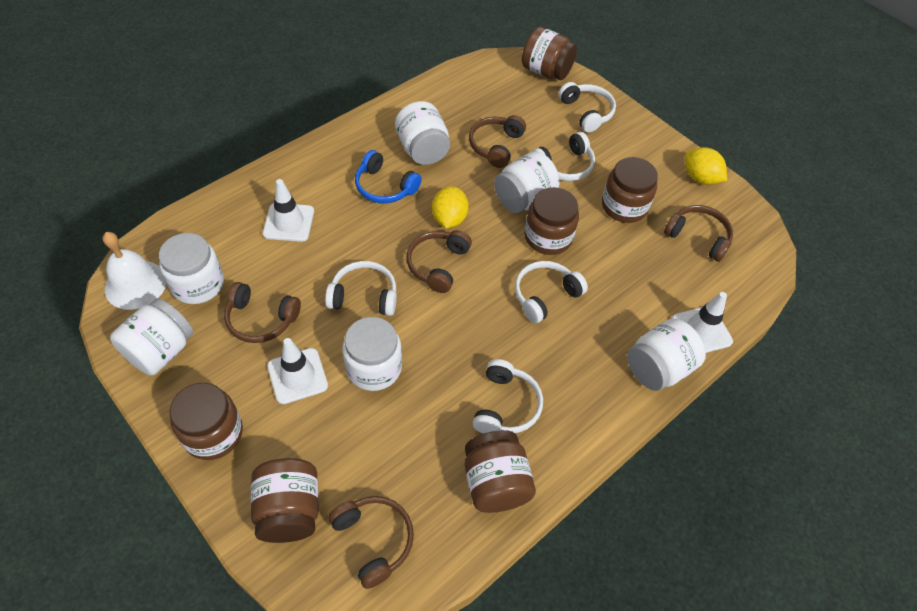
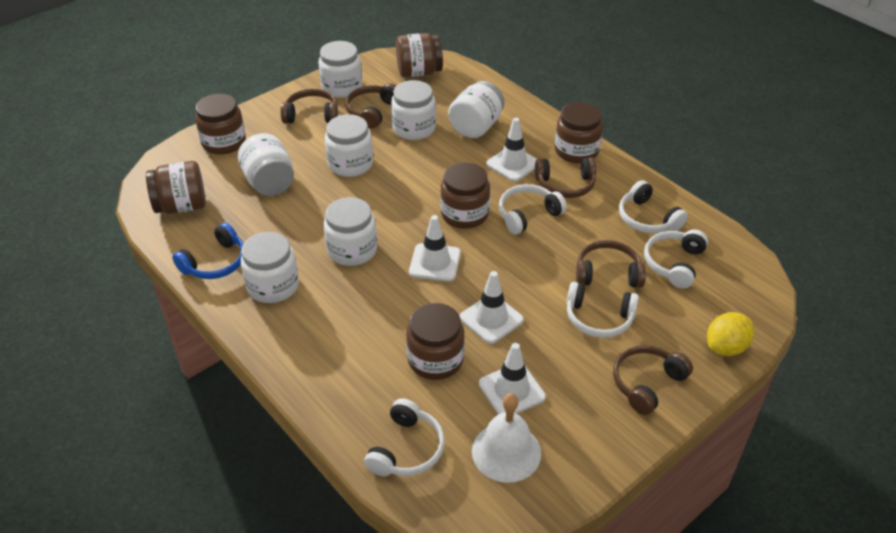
white jar: 6 -> 7
white traffic cone: 3 -> 4
yellow lemon: 2 -> 1

